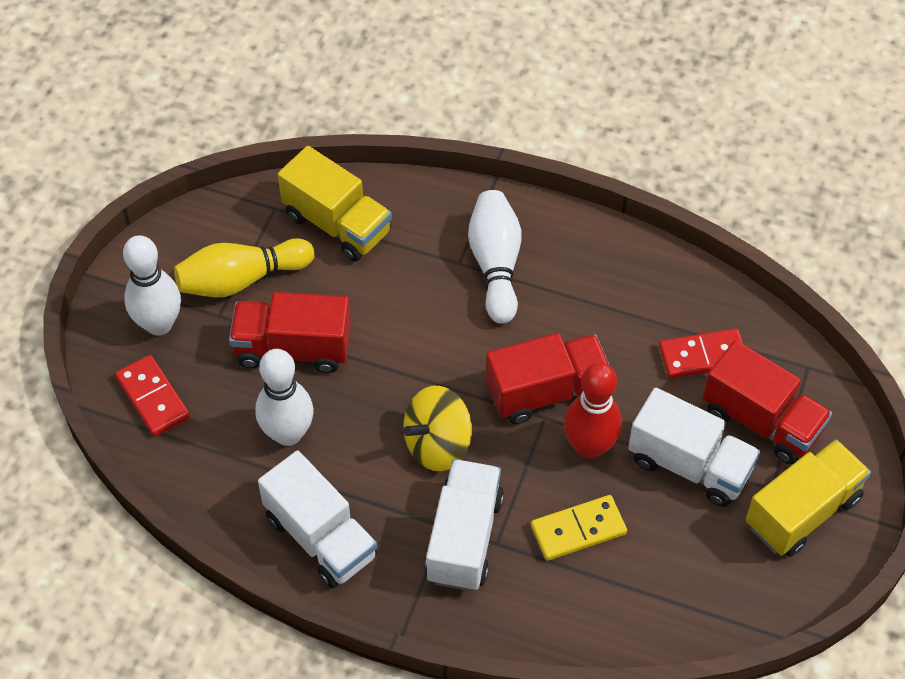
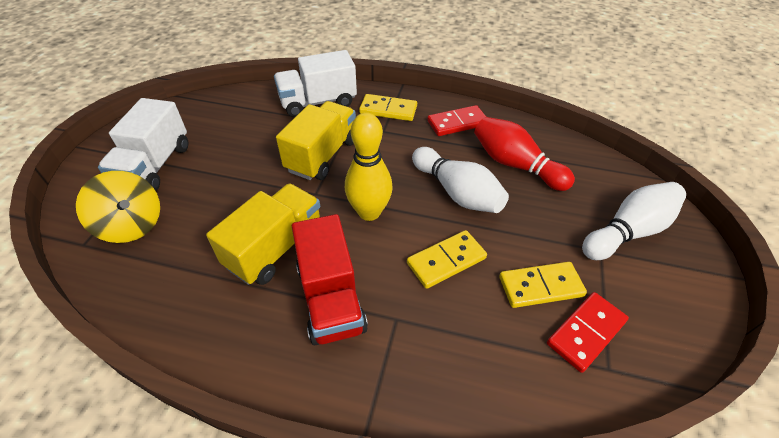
red truck: 3 -> 1
white bowling pin: 3 -> 2
white truck: 3 -> 2
yellow domino: 1 -> 3

